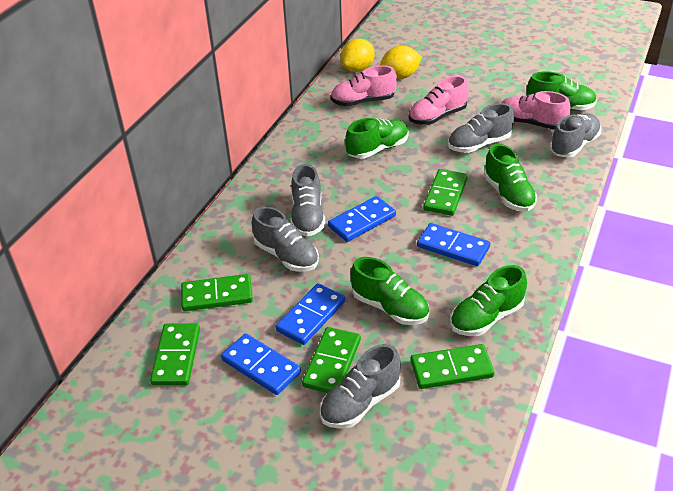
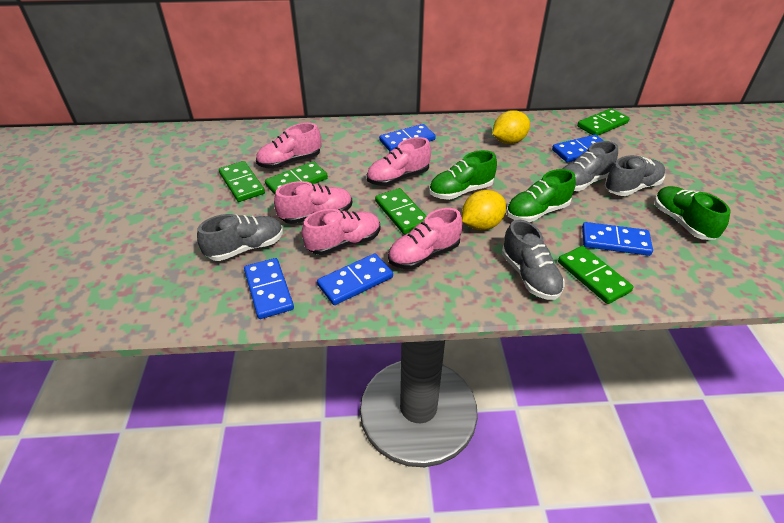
blue domino: 4 -> 5
green shoe: 5 -> 3
grey shoe: 5 -> 4
pink shoe: 3 -> 5

